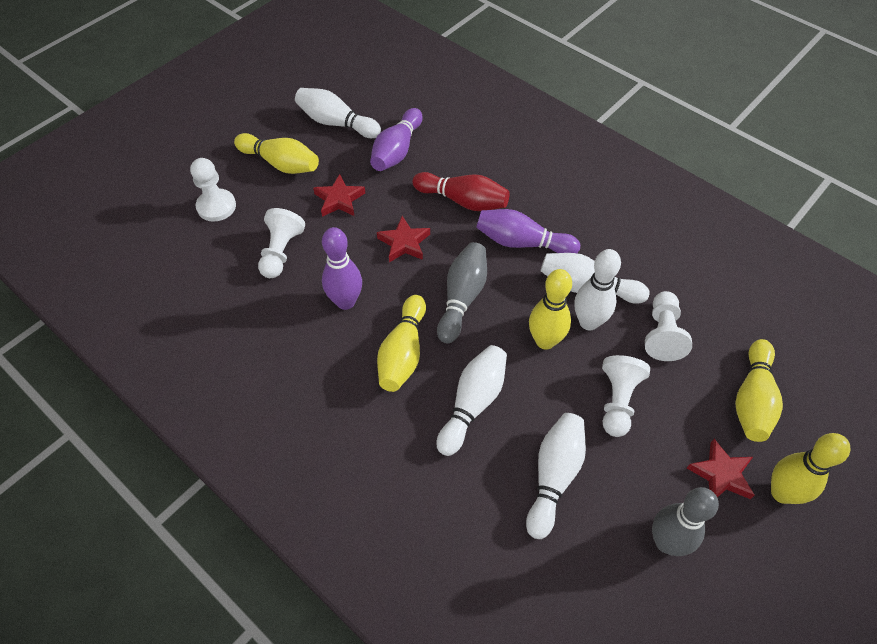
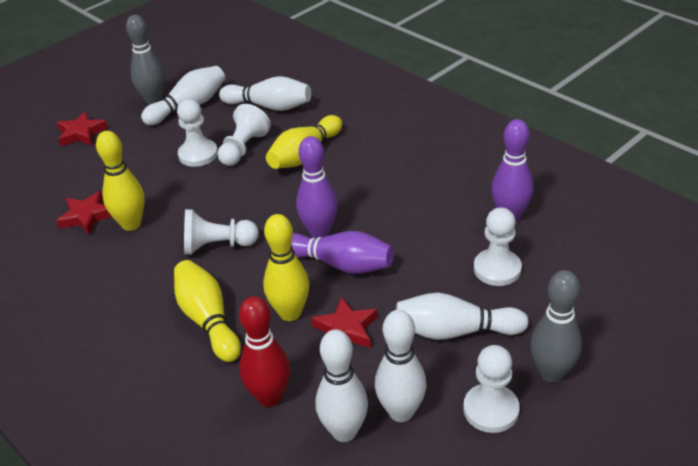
white pawn: 4 -> 5
yellow bowling pin: 5 -> 4

